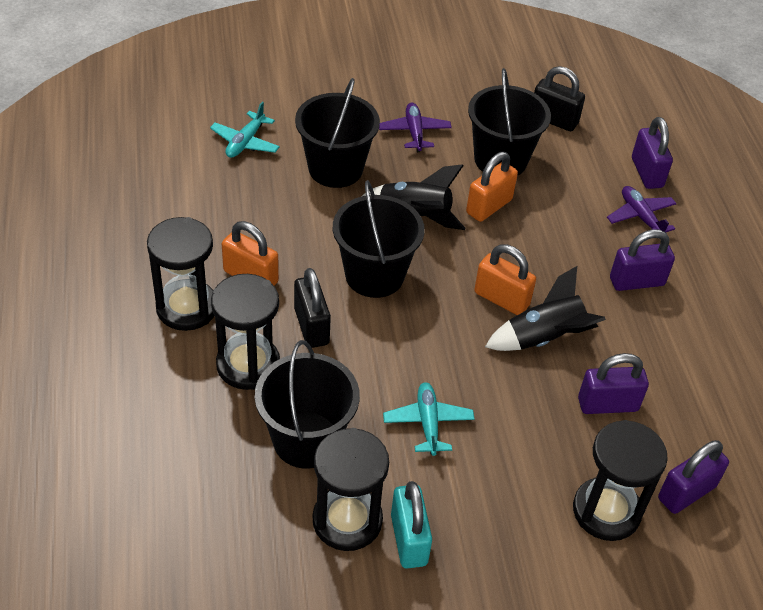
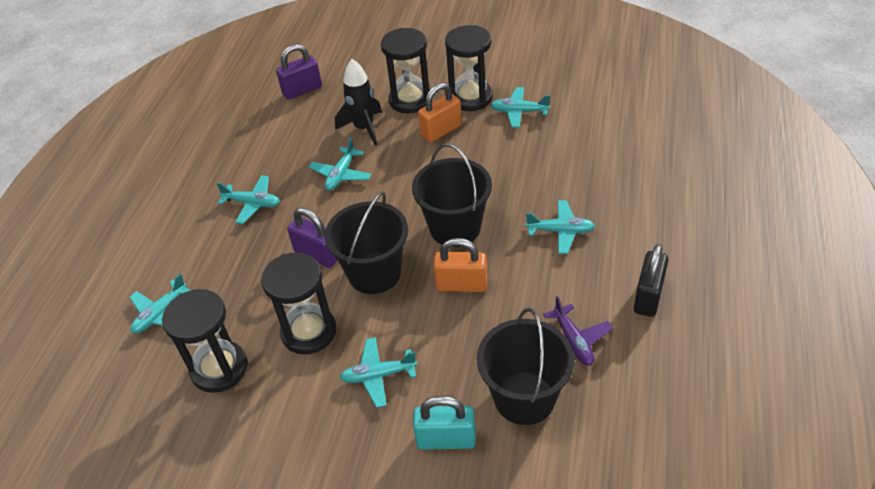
black bucket: 4 -> 3
black padlock: 2 -> 1
black rocket: 2 -> 1
orange padlock: 3 -> 2
purple padlock: 4 -> 2
purple plane: 2 -> 1
turquoise plane: 2 -> 6

